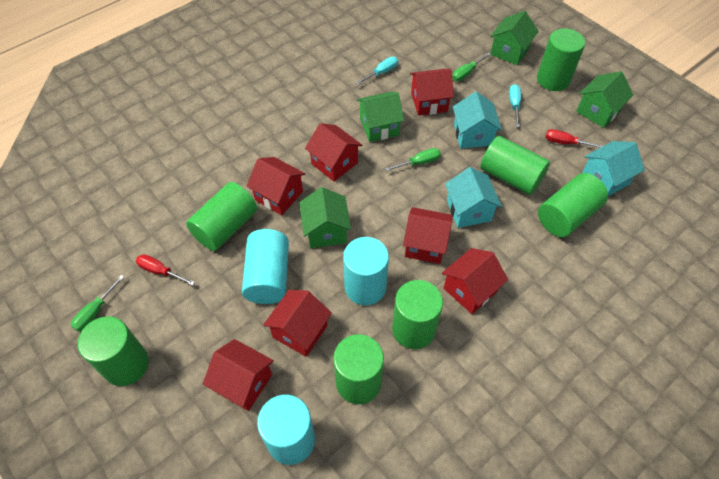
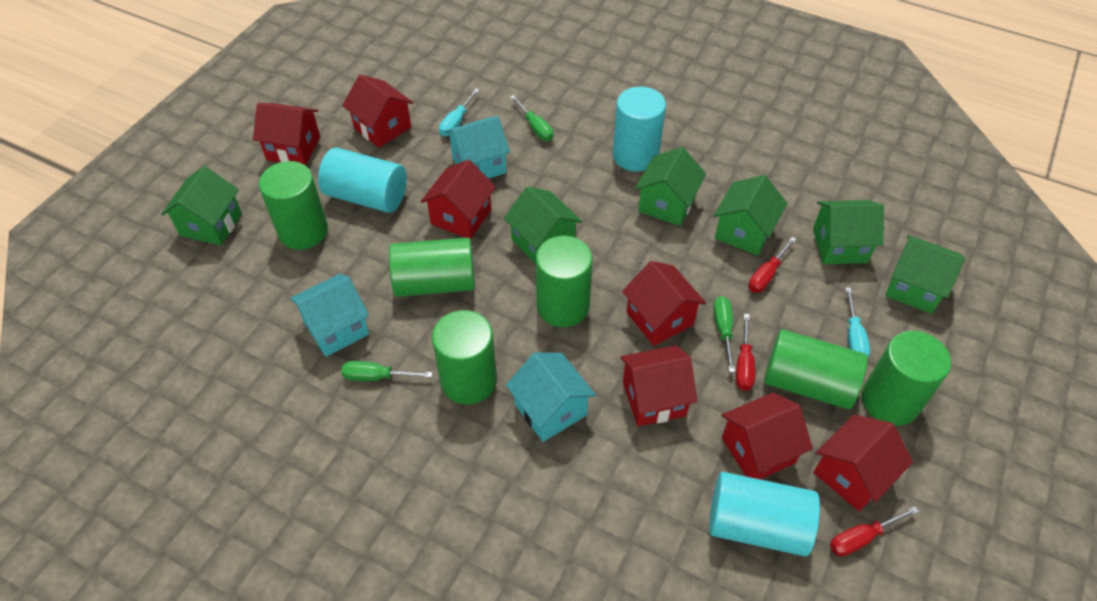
green cylinder: 7 -> 6
green house: 4 -> 6
red screwdriver: 2 -> 3

